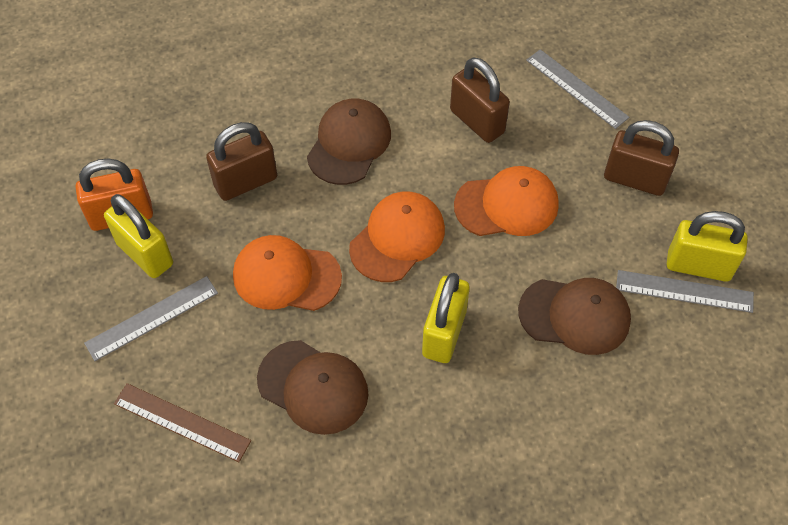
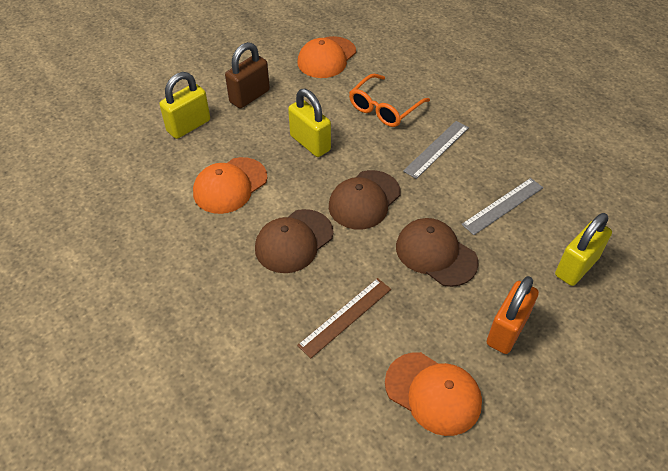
brown padlock: 3 -> 1
grey ruler: 3 -> 2
orange glasses: 0 -> 1

